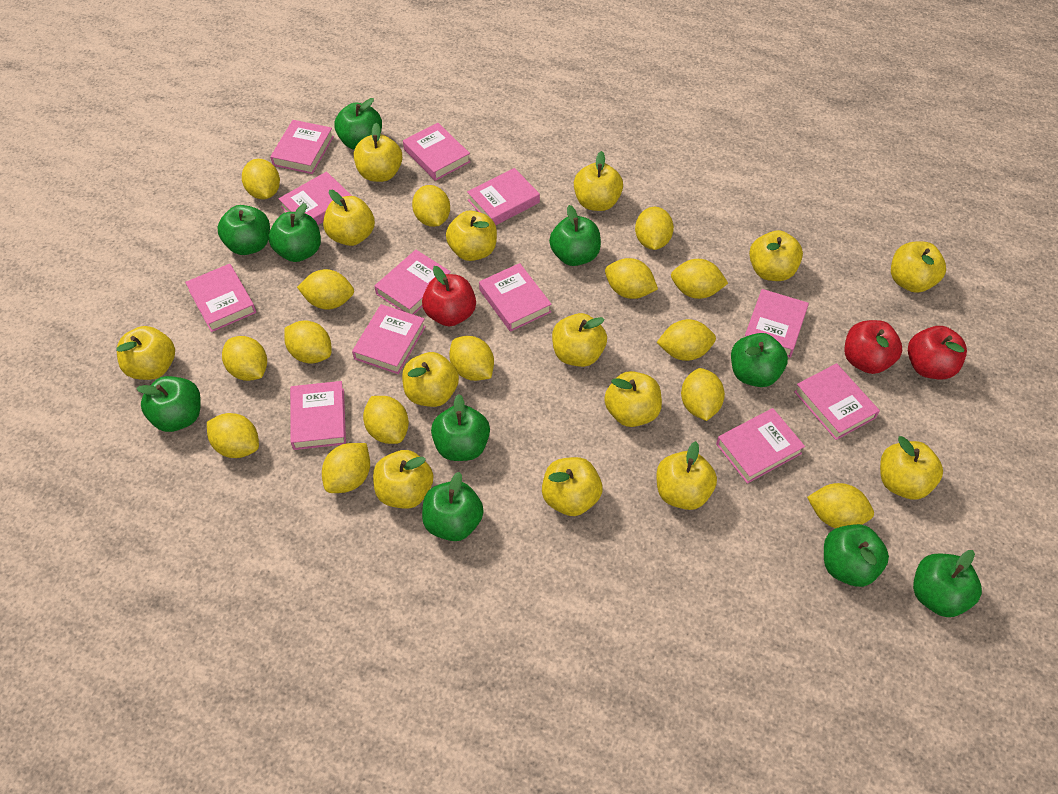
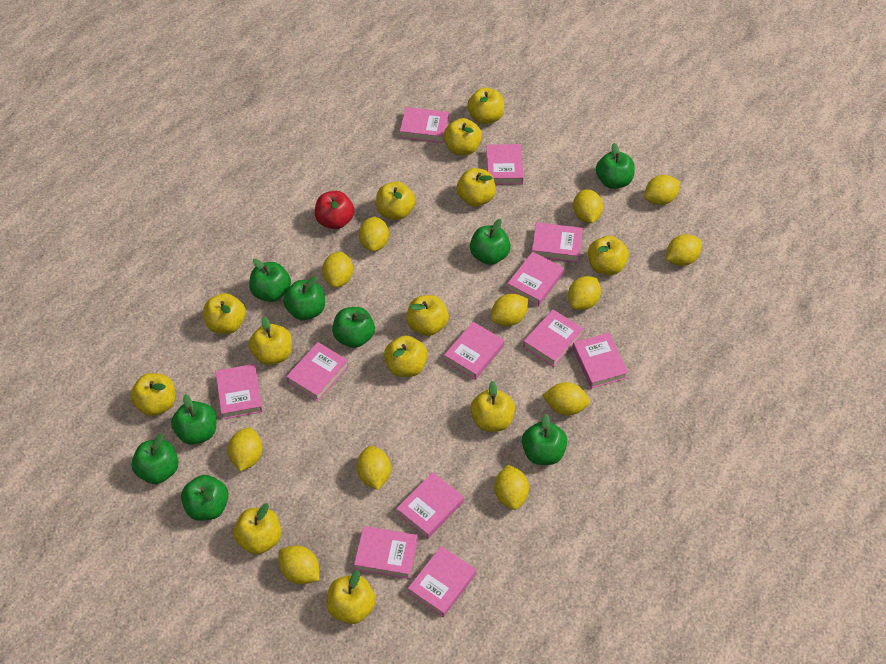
green apple: 10 -> 9
red apple: 3 -> 1
yellow apple: 14 -> 13
yellow lemon: 15 -> 12

